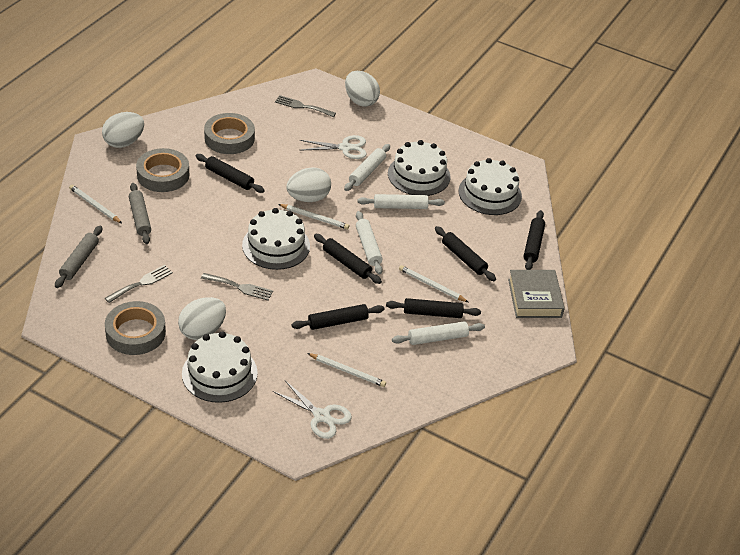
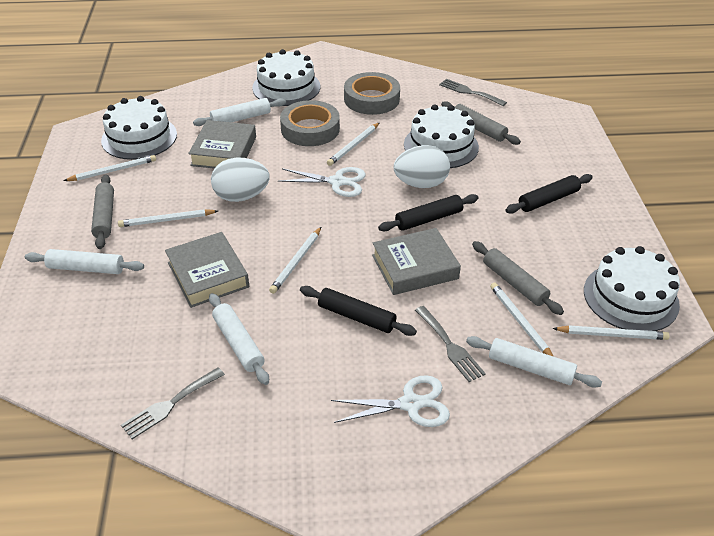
black rolling pin: 6 -> 3
grey book: 1 -> 3
grey rolling pin: 2 -> 3
grey tape: 3 -> 2
white egg: 4 -> 2
white pencil: 4 -> 6

